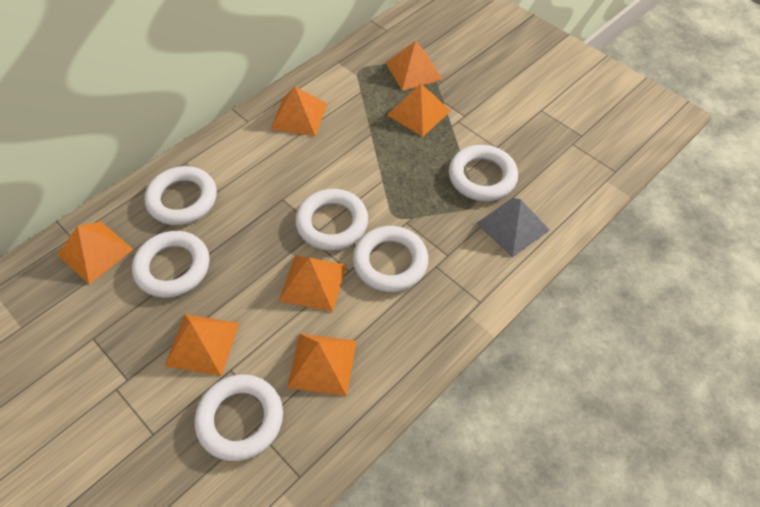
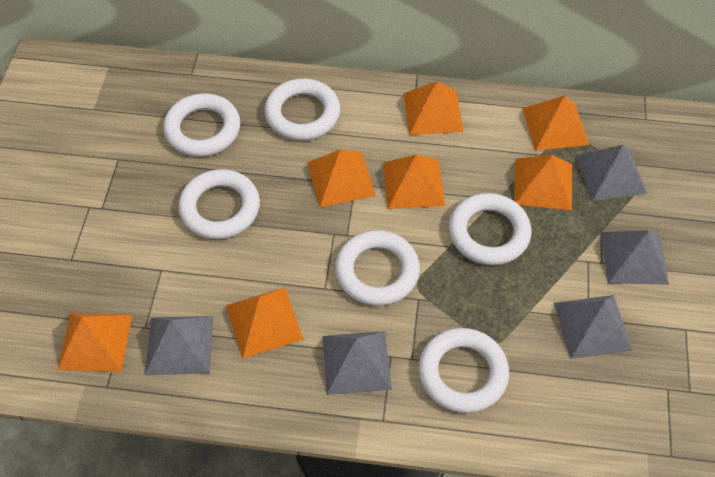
grey pyramid: 1 -> 5

